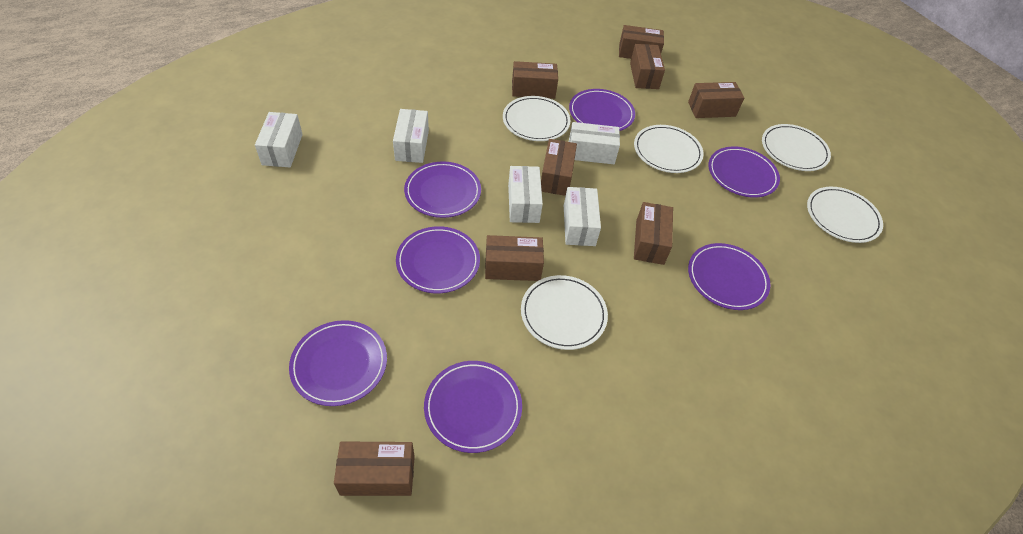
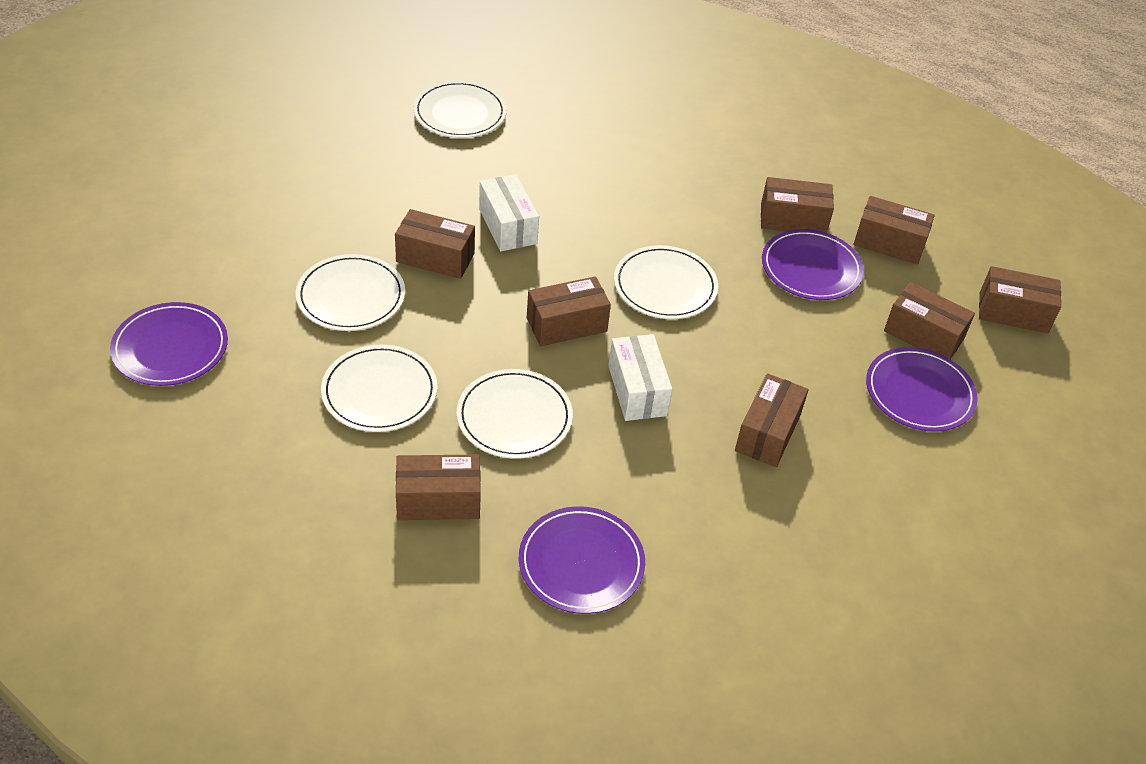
purple plate: 7 -> 4
white box: 5 -> 2

